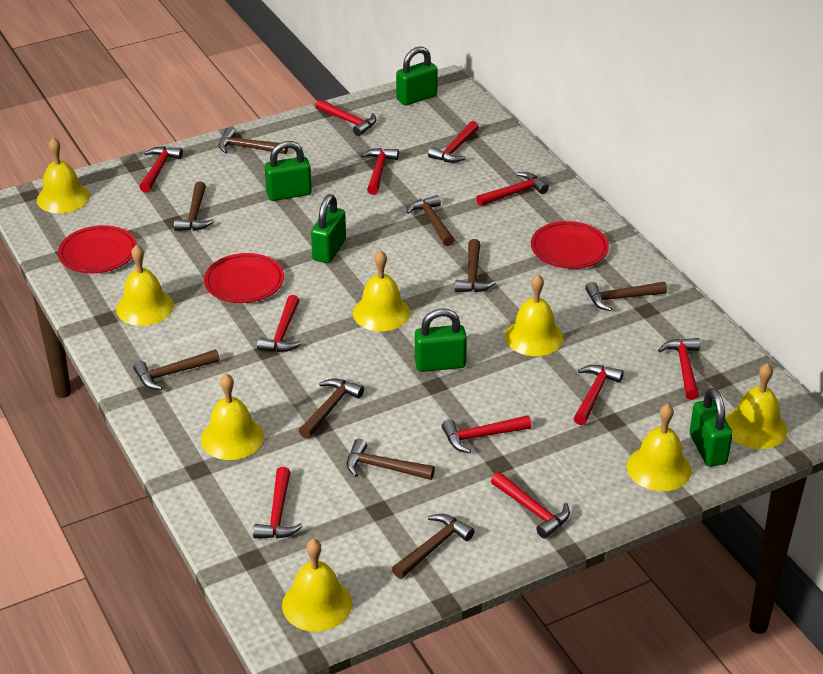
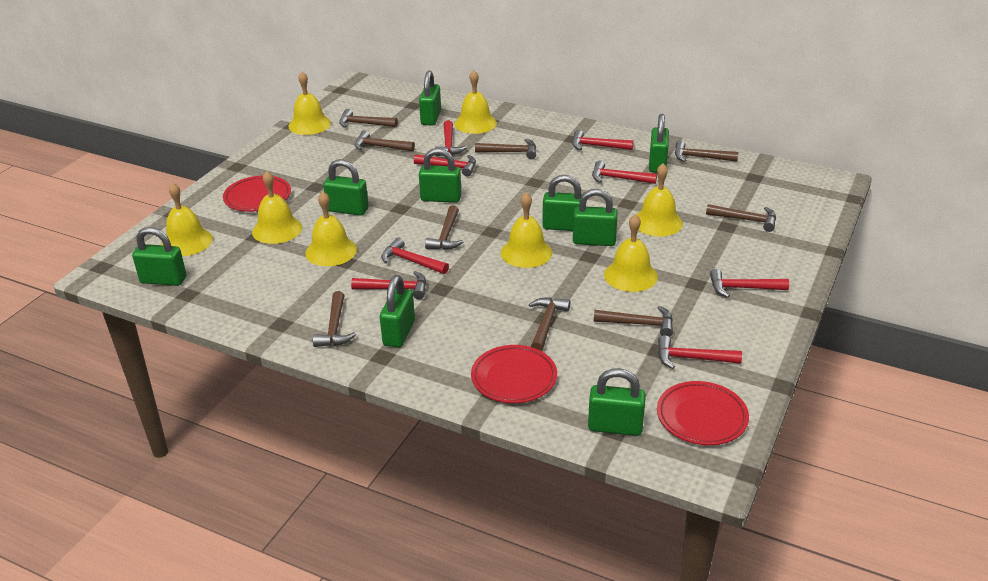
green padlock: 5 -> 9
red hammer: 11 -> 8

